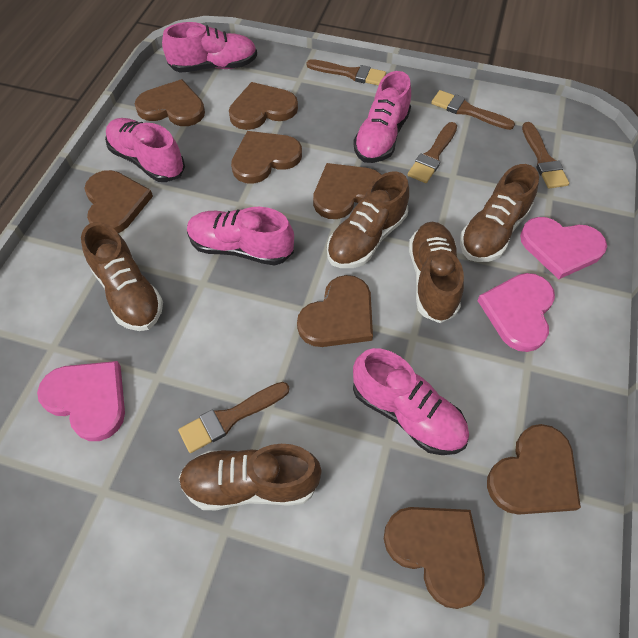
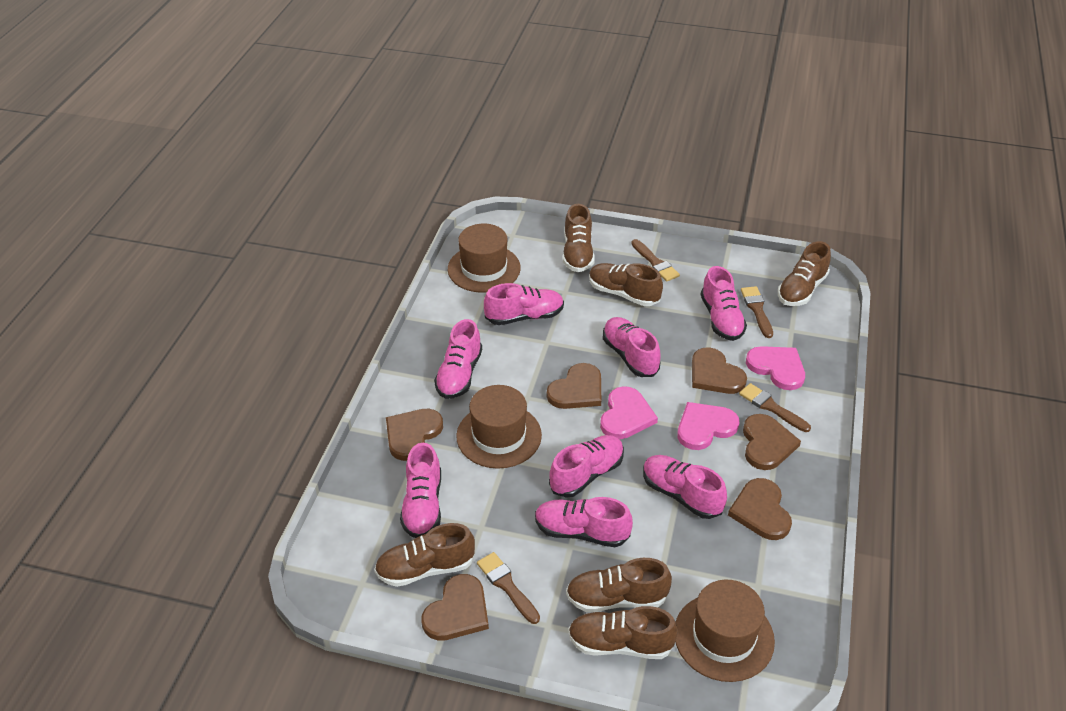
brown brush: 5 -> 4
brown hat: 0 -> 3
brown heart: 8 -> 6
brown shoe: 5 -> 6
pink shoe: 5 -> 8

